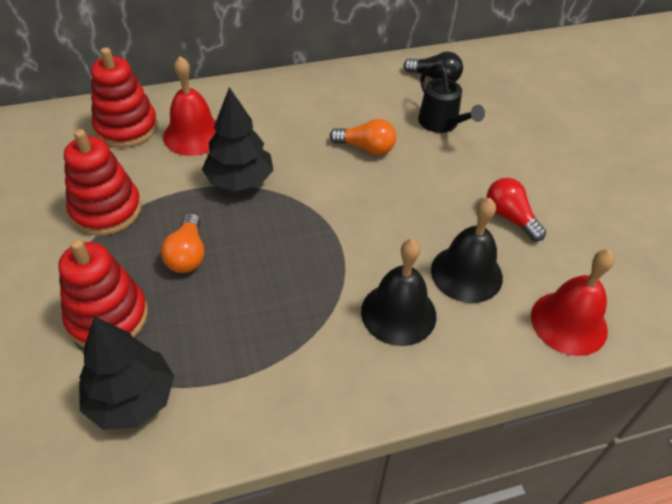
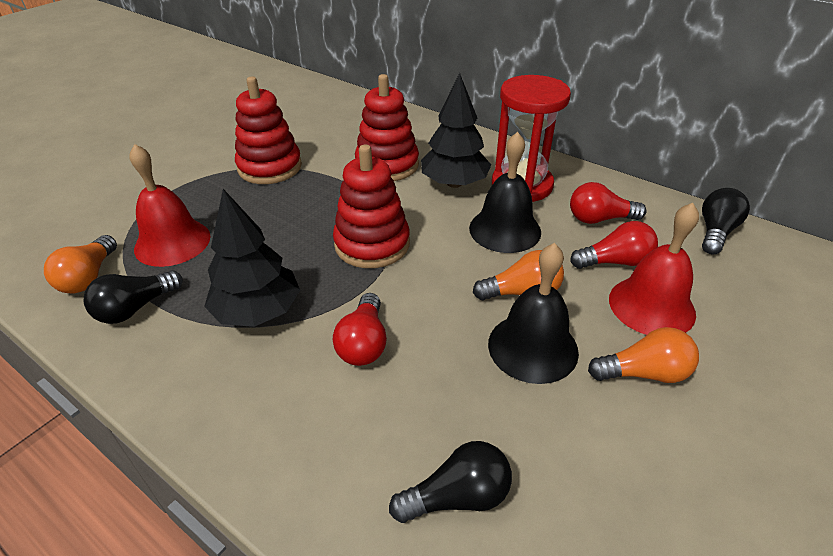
black light bulb: 1 -> 3
black watering can: 1 -> 0
orange light bulb: 2 -> 3
red hourglass: 0 -> 1
red light bulb: 1 -> 3

